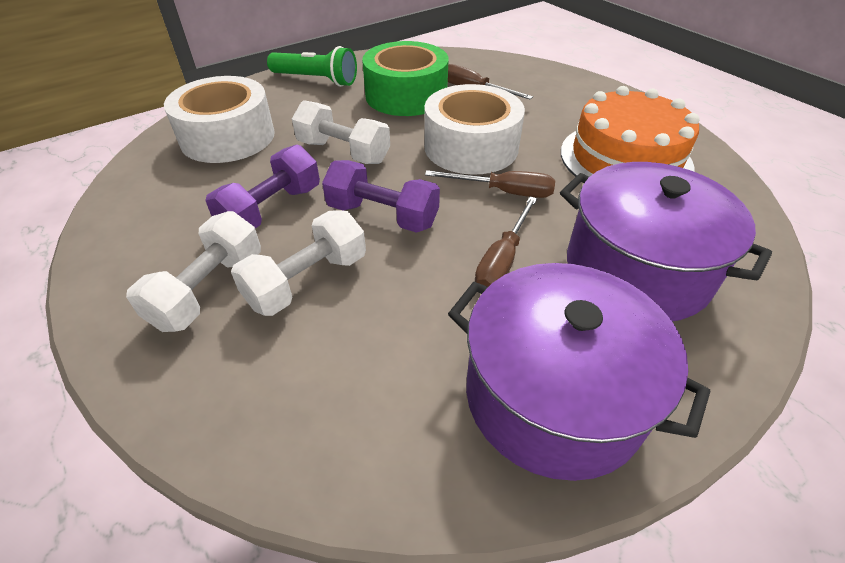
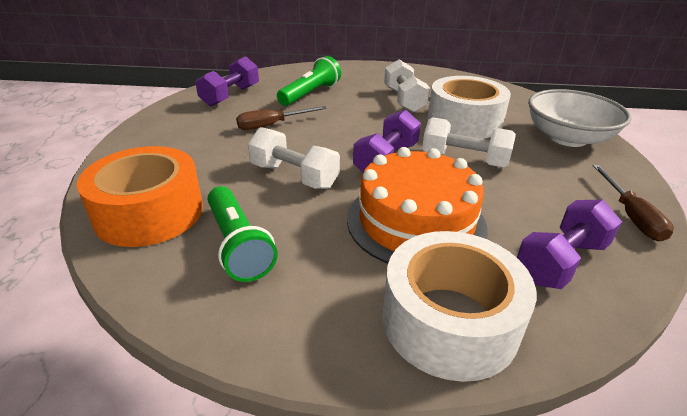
brown screwdriver: 3 -> 2
green flashlight: 1 -> 2
green tape: 1 -> 0
orange tape: 0 -> 1
purple dumbbell: 2 -> 3
purple pot: 2 -> 0
white bowl: 0 -> 1

